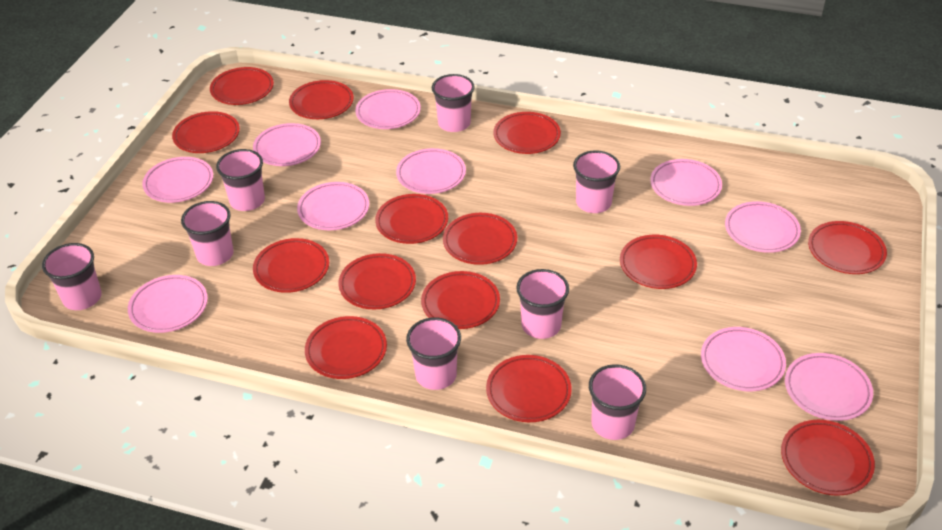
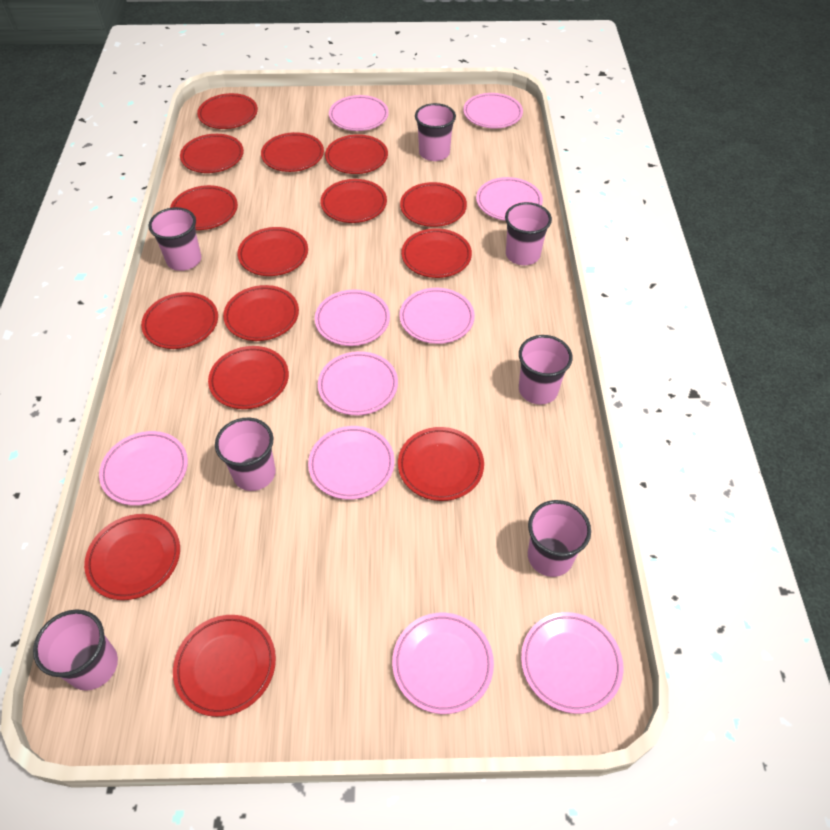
pink cup: 8 -> 7
red plate: 14 -> 15

